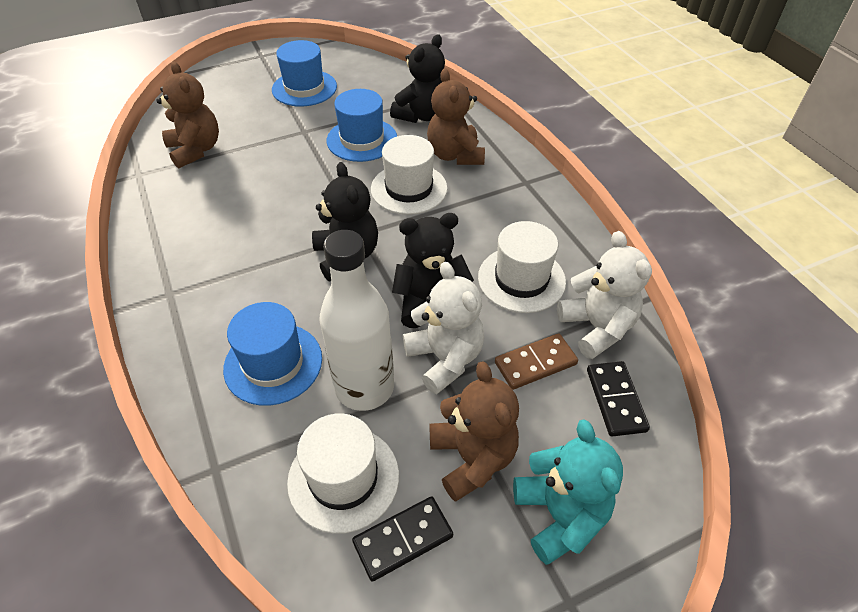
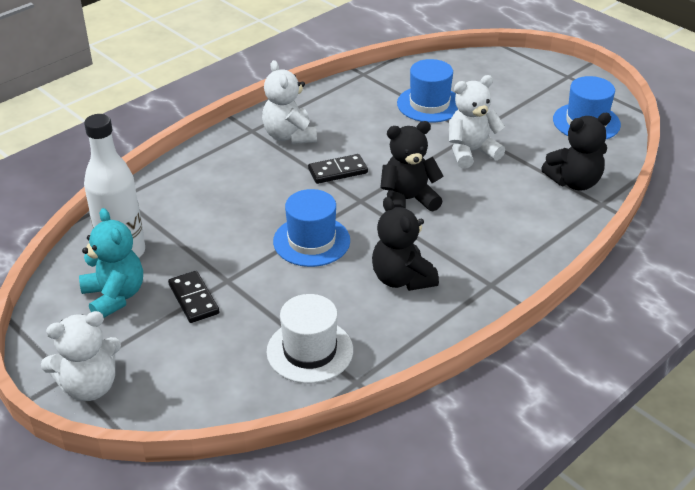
brown domino: 1 -> 0
brown teddy bear: 3 -> 0
white hat: 3 -> 1
white teddy bear: 2 -> 3

